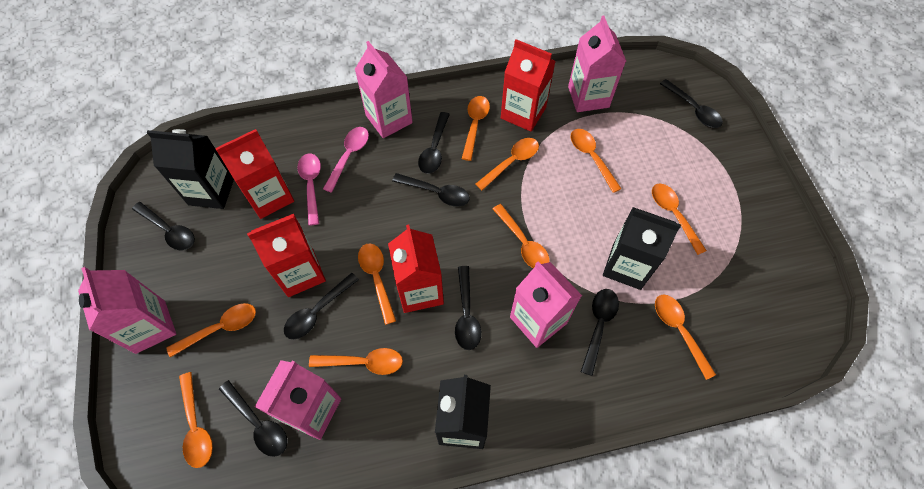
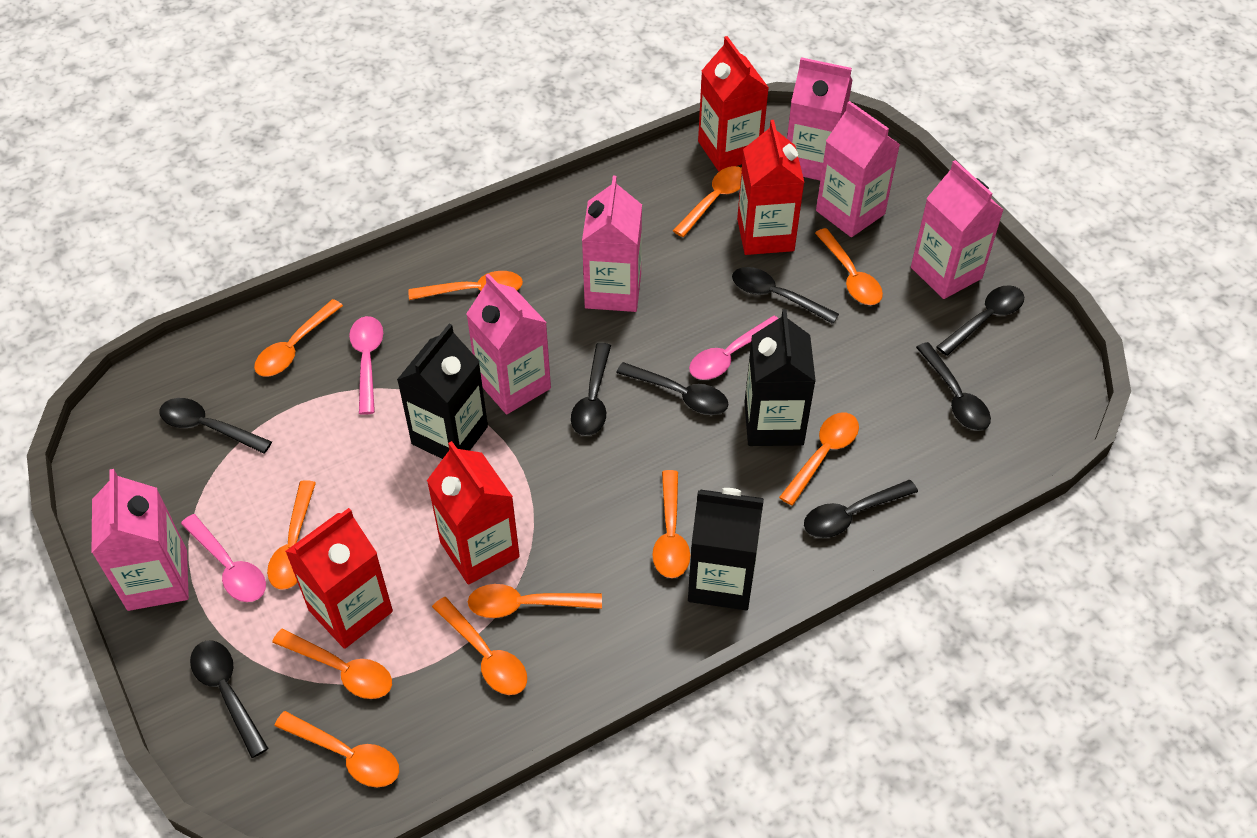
orange spoon: 10 -> 11
pink carton: 5 -> 6
pink spoon: 2 -> 3

